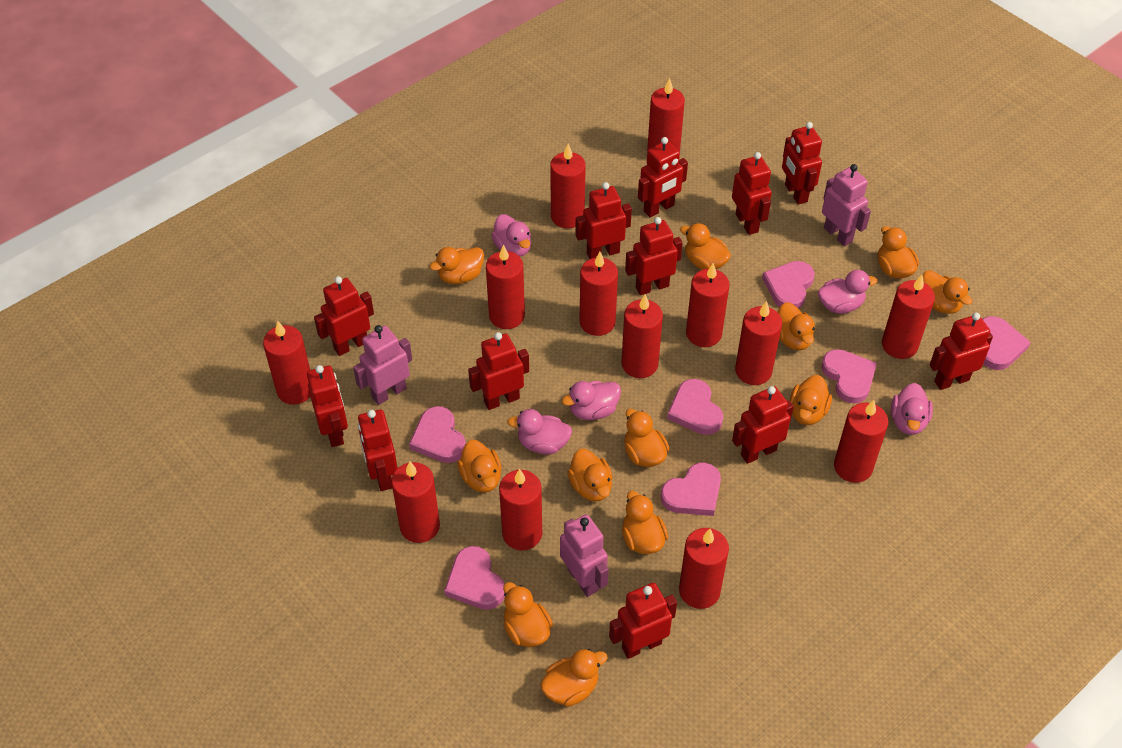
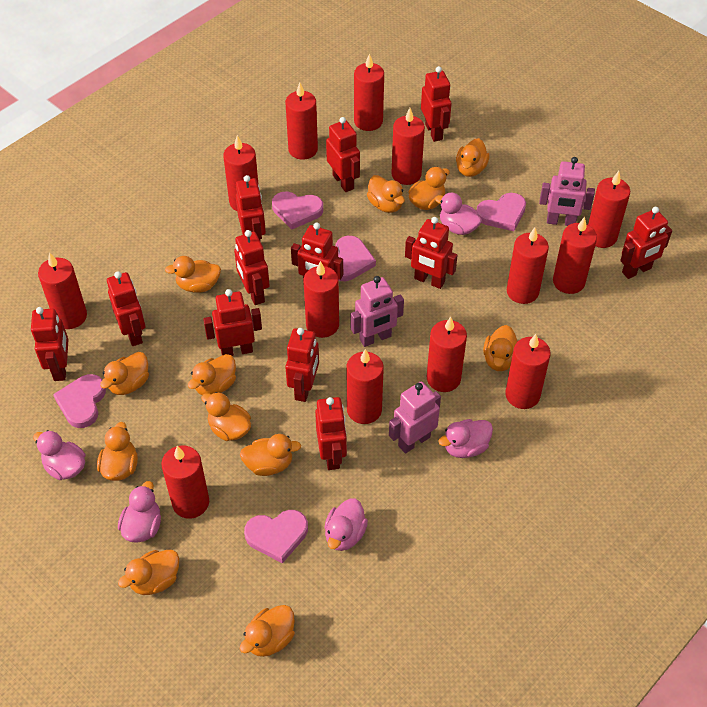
pink heart: 7 -> 5

